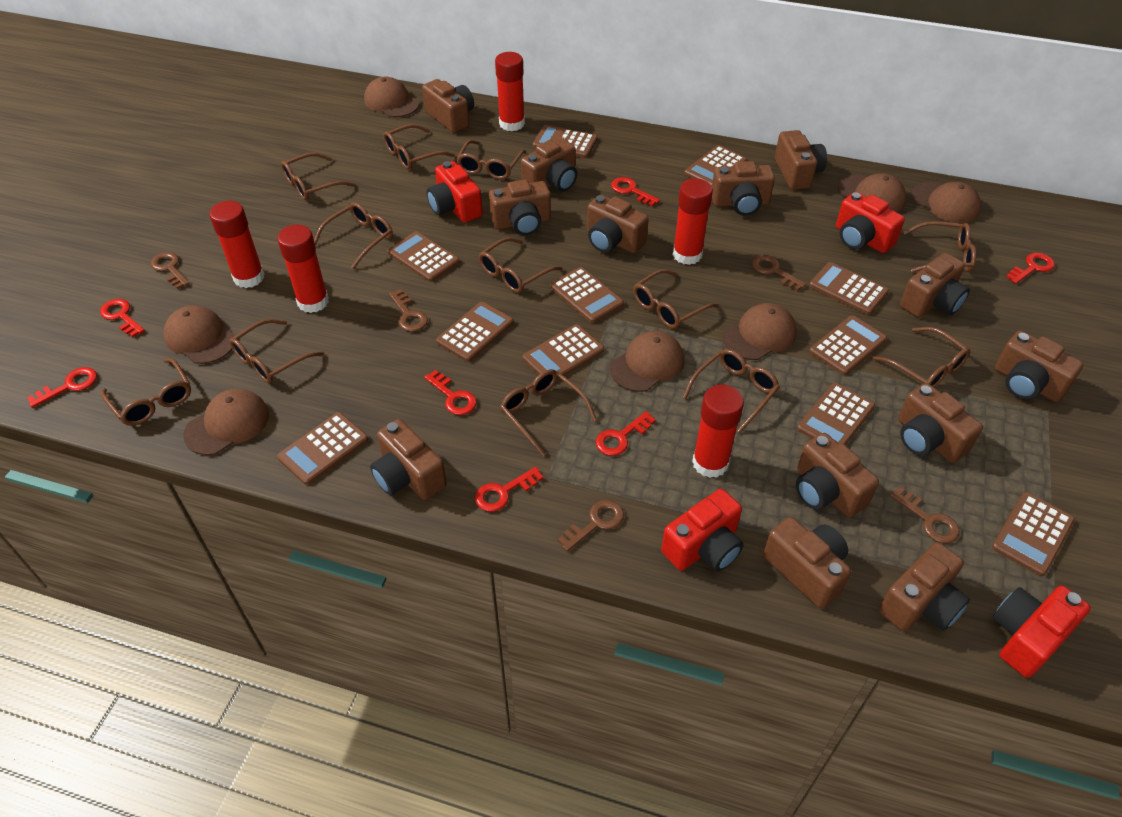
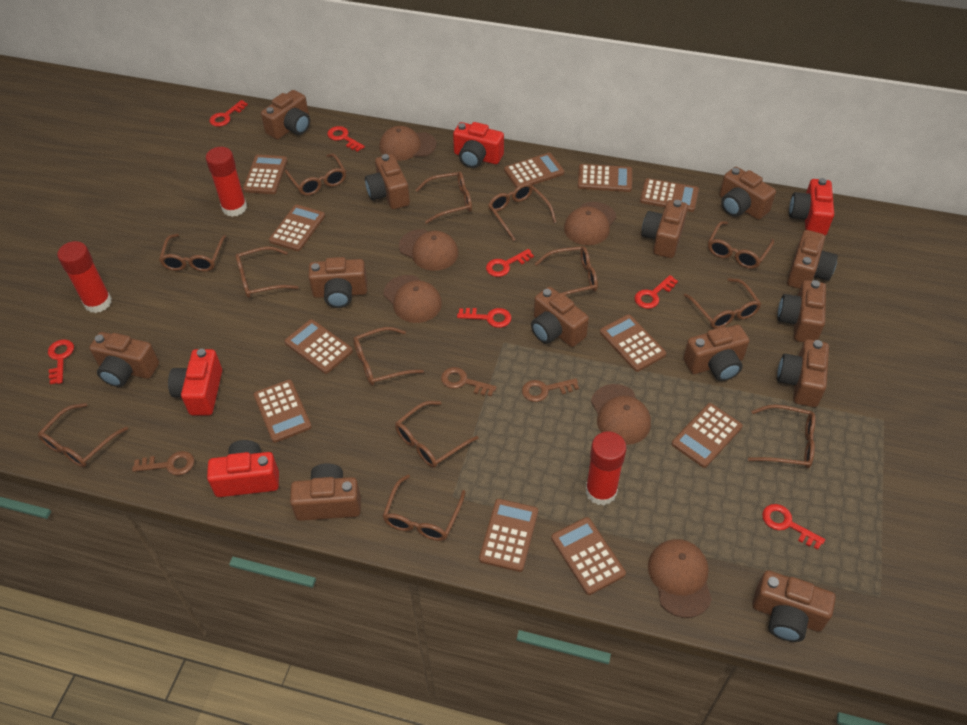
brown cap: 7 -> 6
brown glasses: 12 -> 13
brown key: 5 -> 3
red glue stick: 5 -> 3

